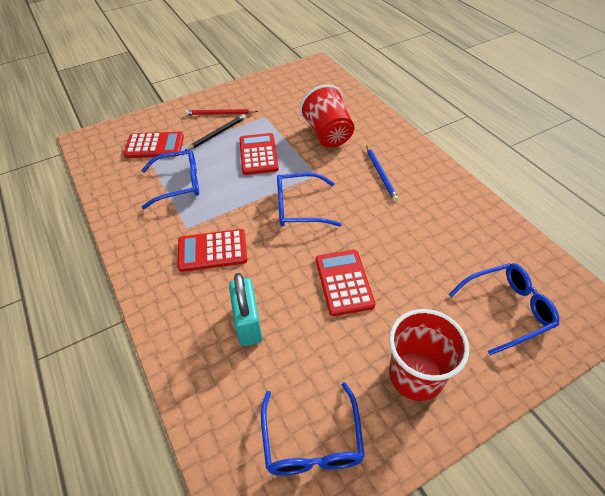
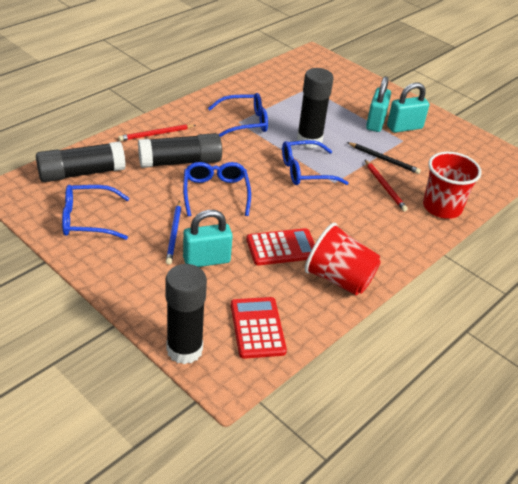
black glue stick: 0 -> 4
red calculator: 4 -> 2
red pencil: 1 -> 2
turquoise padlock: 1 -> 3

